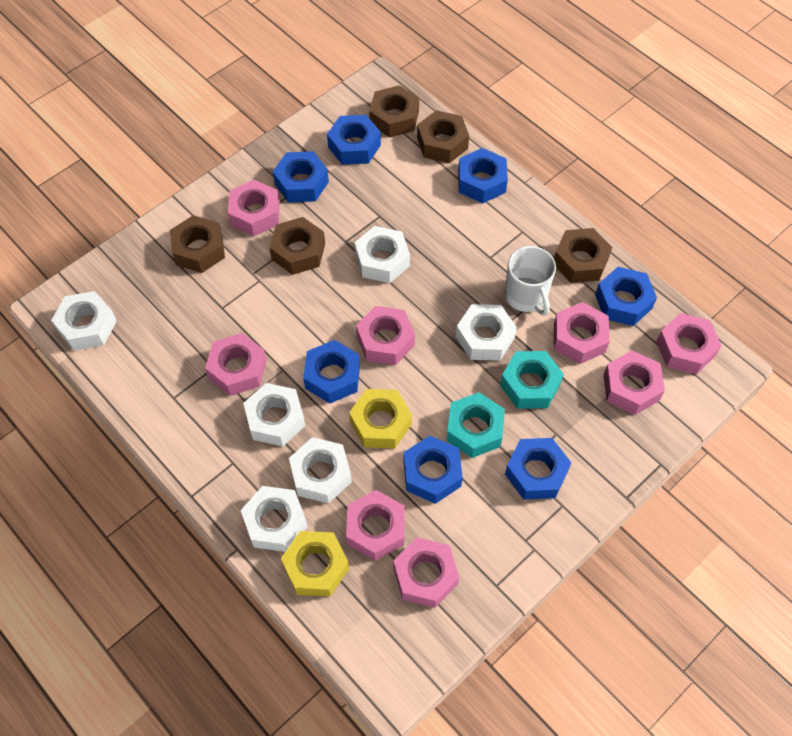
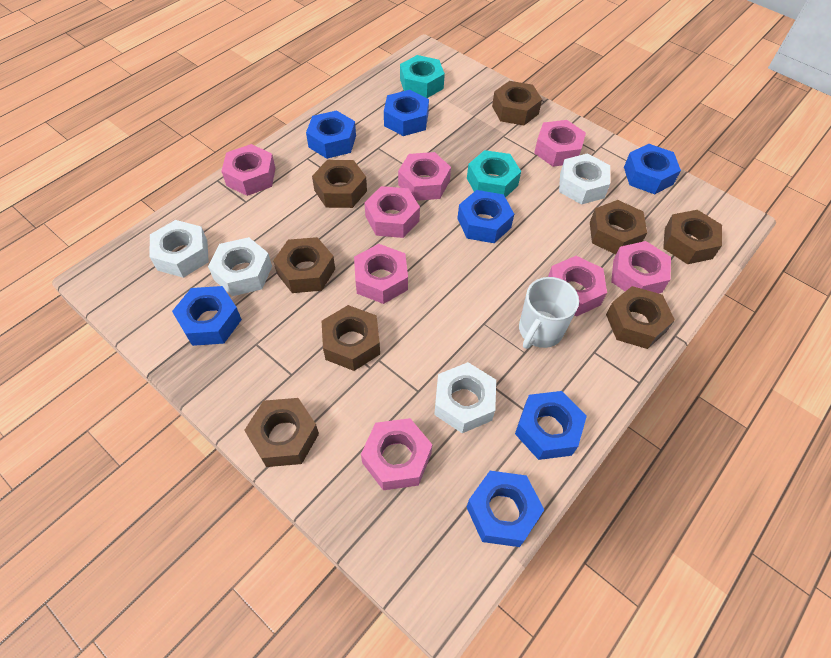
brown nut: 5 -> 8
white nut: 6 -> 4
yellow nut: 2 -> 0

